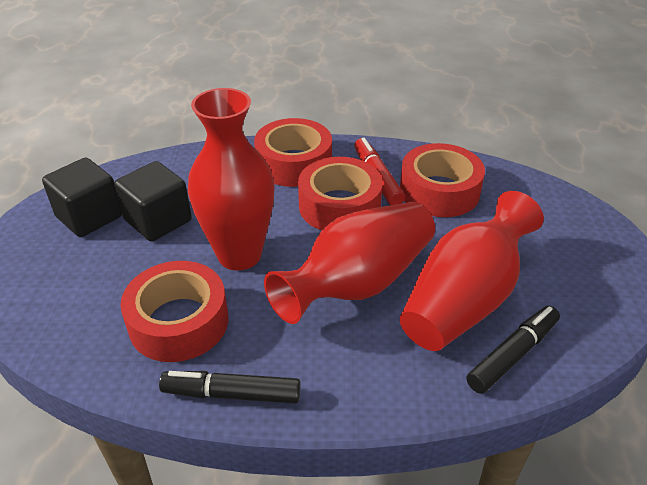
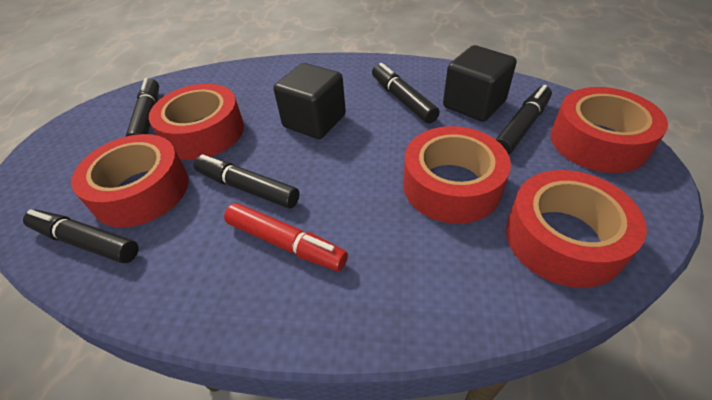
black marker: 2 -> 5
red tape: 4 -> 5
red vase: 3 -> 0

